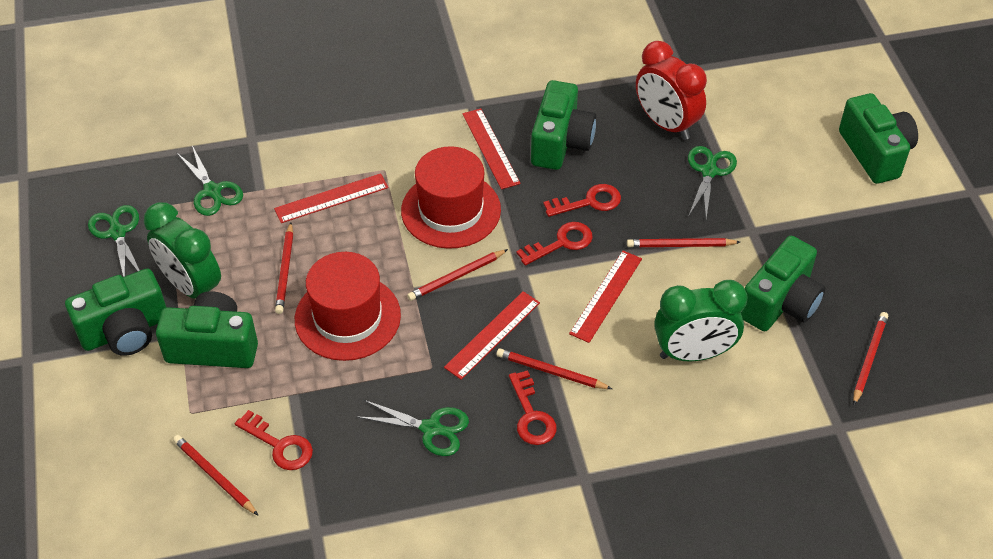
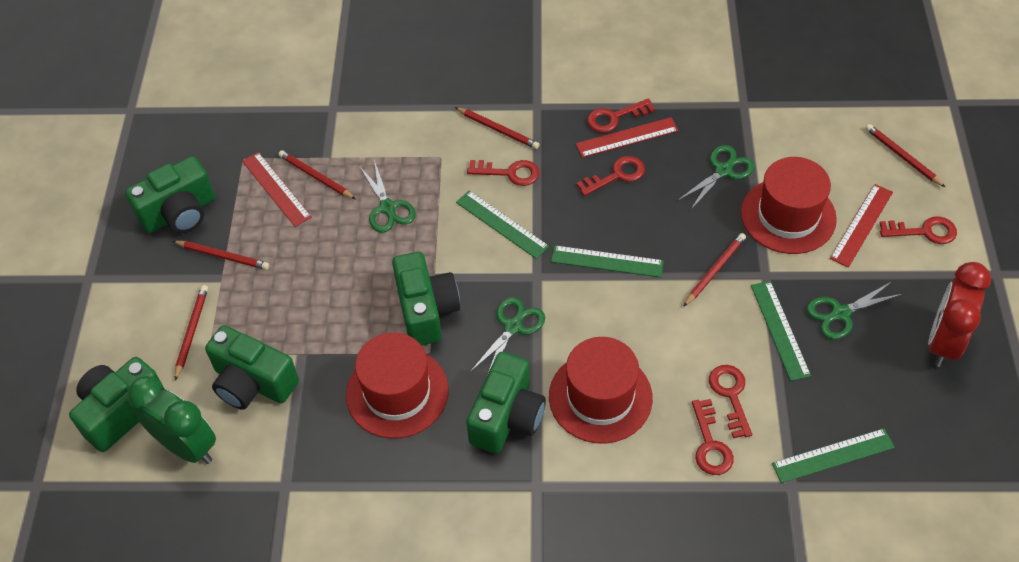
green clock: 2 -> 1
green ruler: 0 -> 4
red hat: 2 -> 3
red key: 4 -> 6
red ruler: 4 -> 3

